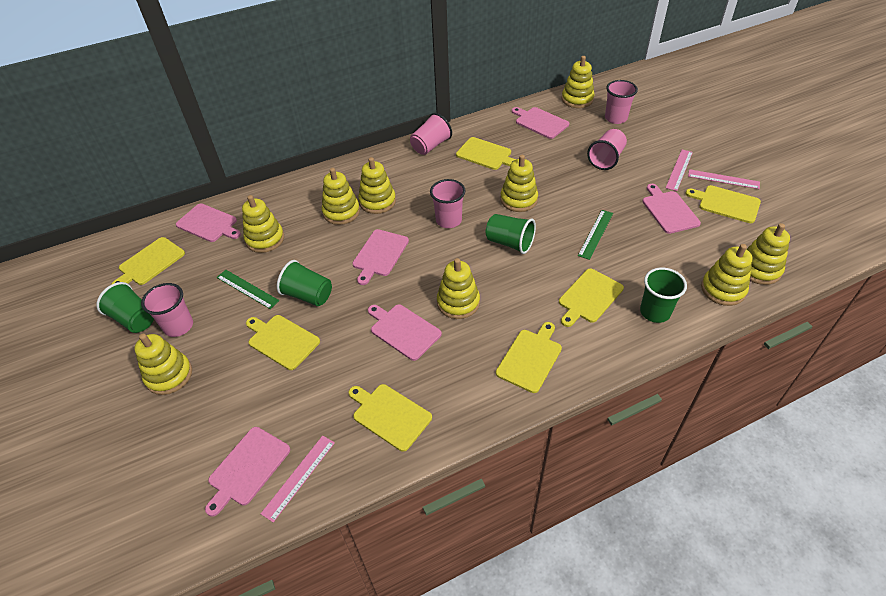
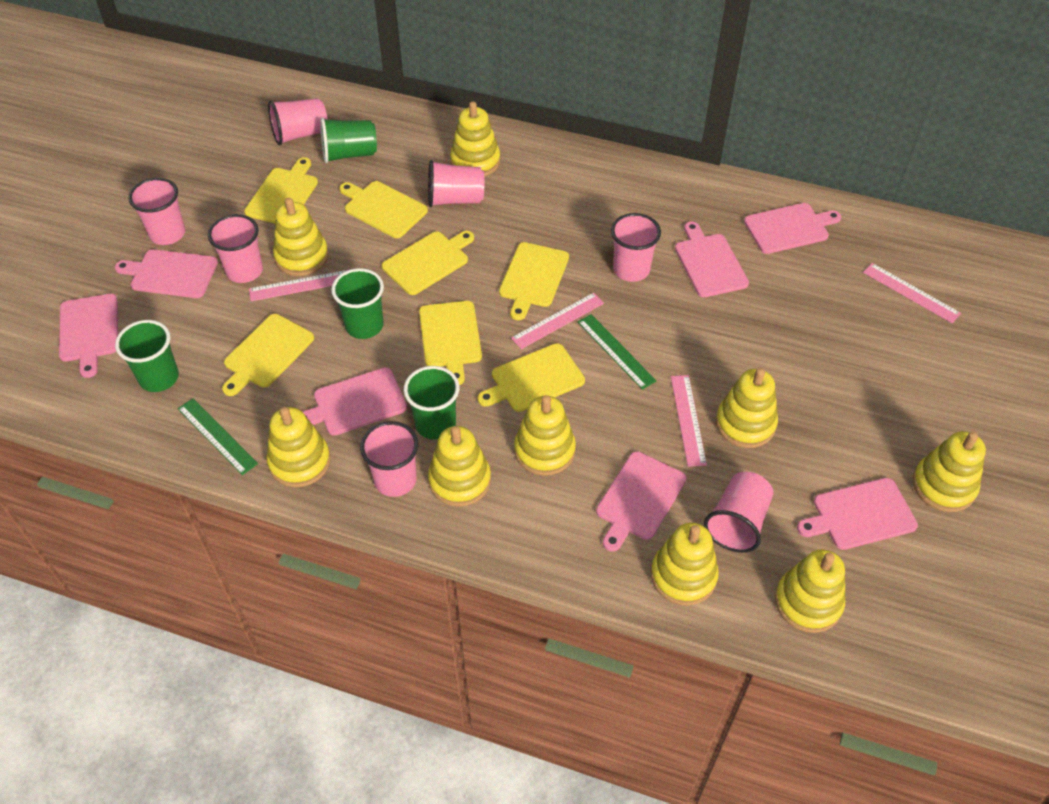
pink cup: 5 -> 7
pink cutting board: 6 -> 7
pink ruler: 3 -> 4

